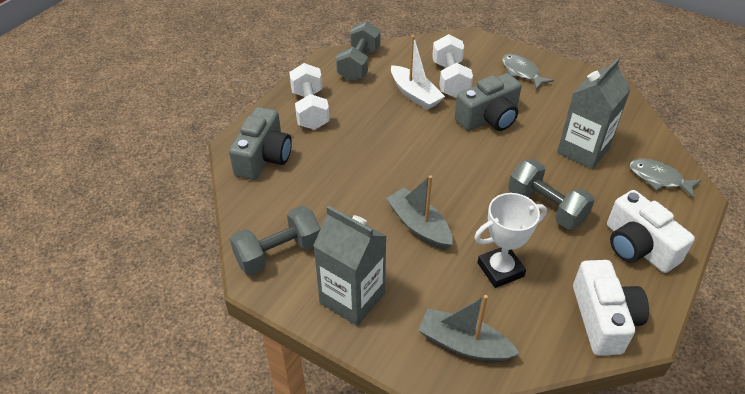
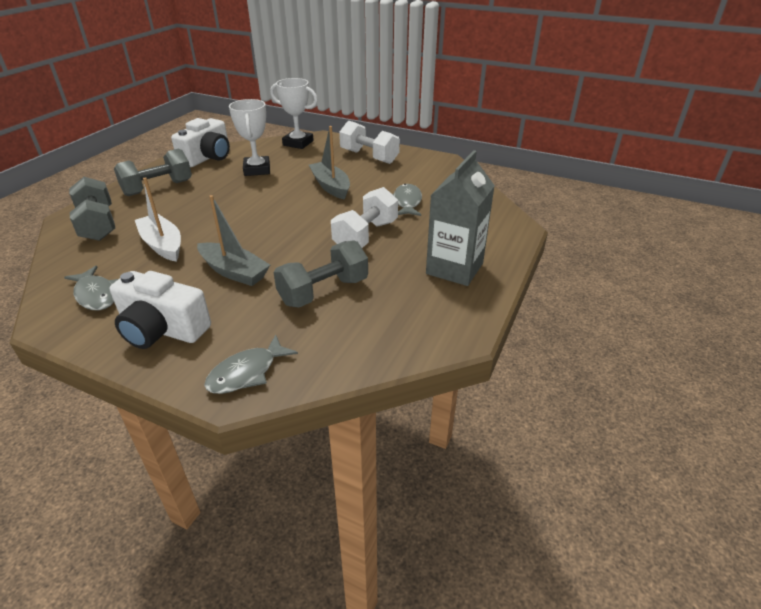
grey camera: 2 -> 0
grey carton: 2 -> 1
grey fish: 2 -> 3
white trophy: 1 -> 2

